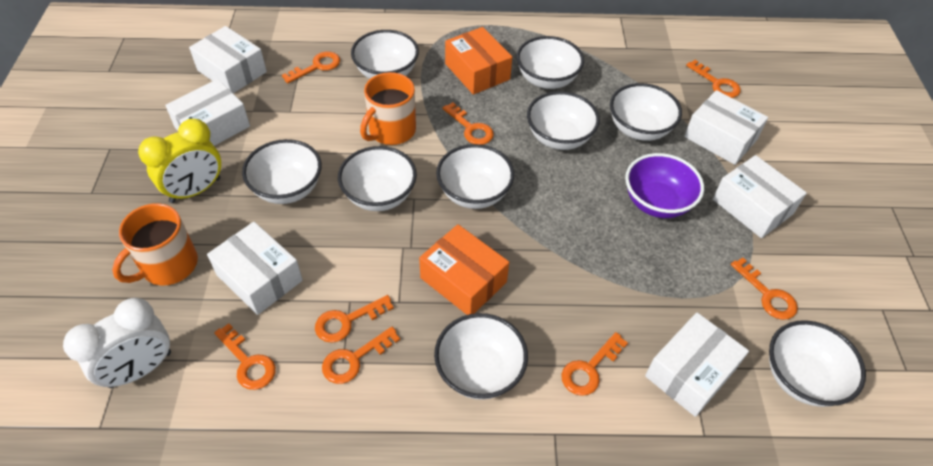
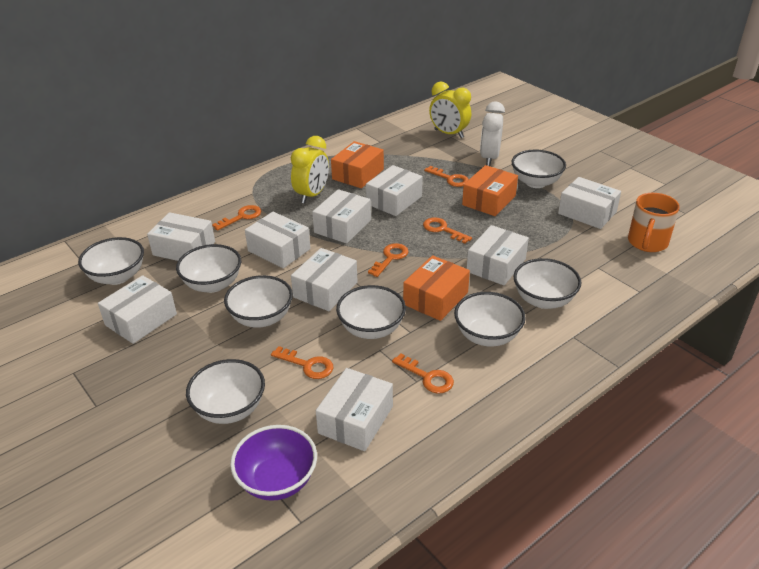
orange box: 2 -> 3
orange key: 8 -> 6
orange mug: 2 -> 1
white bowl: 9 -> 8
white box: 6 -> 9
yellow clock: 1 -> 2

